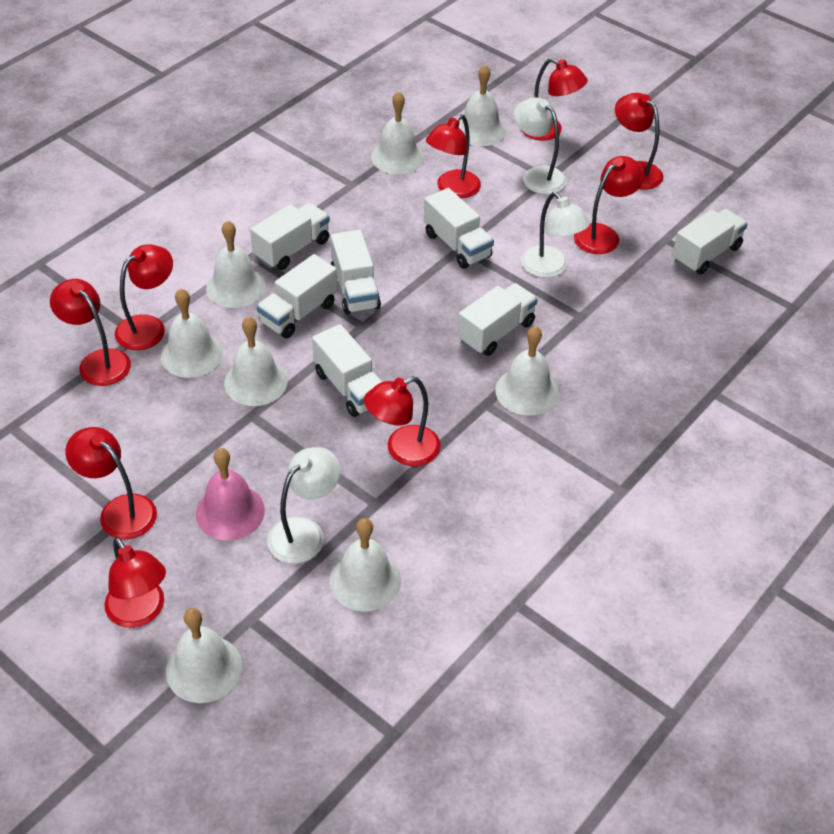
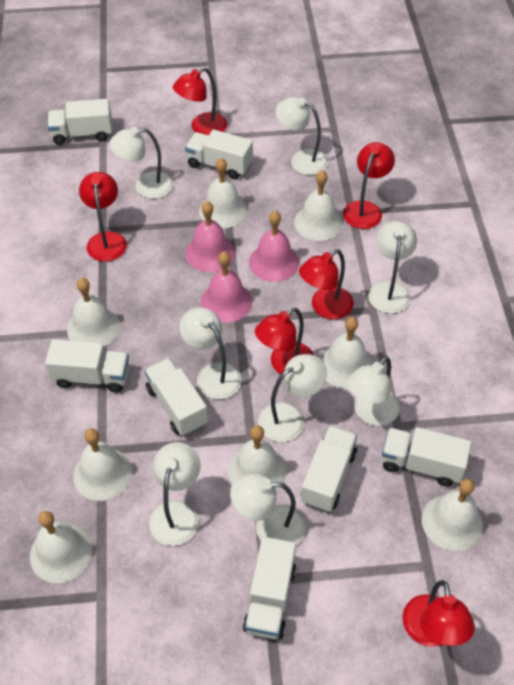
pink bell: 1 -> 3
red lamp: 9 -> 6
white lamp: 3 -> 8

